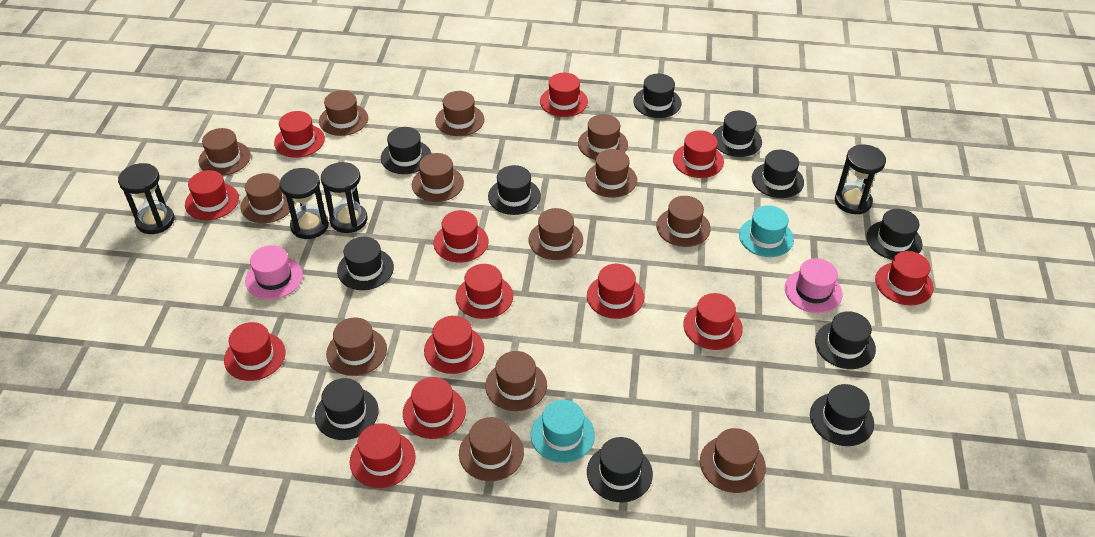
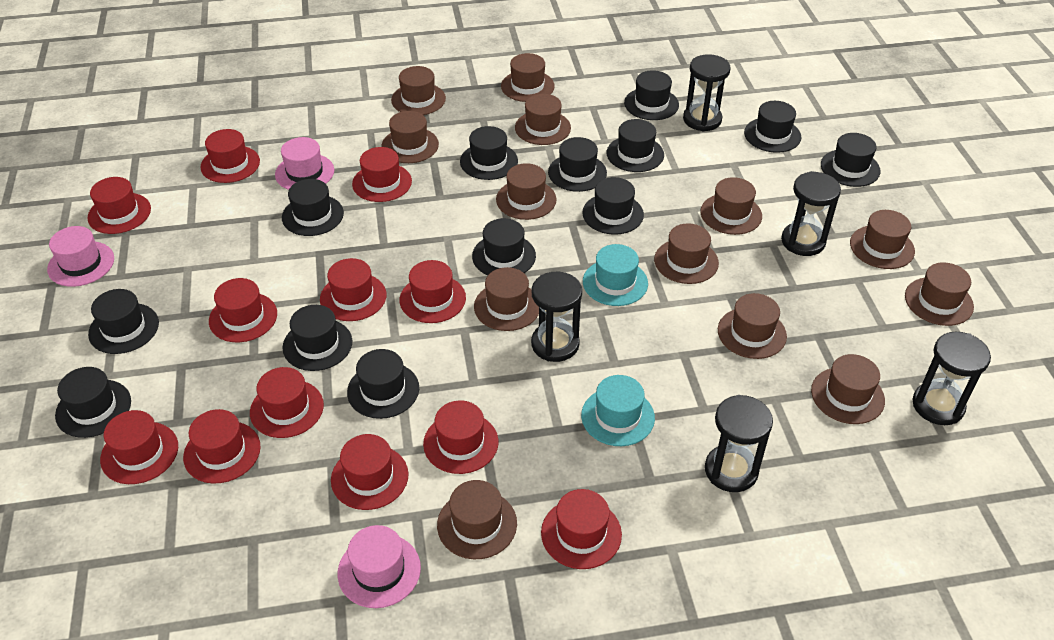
black hat: 11 -> 13
black hourglass: 4 -> 5
pink hat: 2 -> 3
red hat: 13 -> 12

